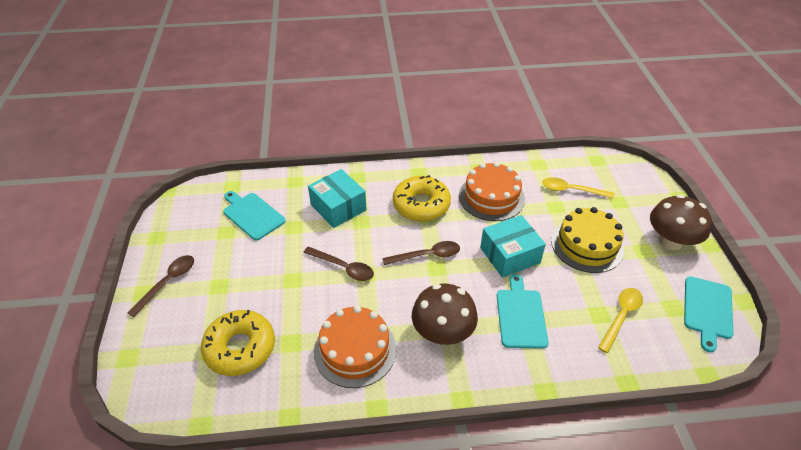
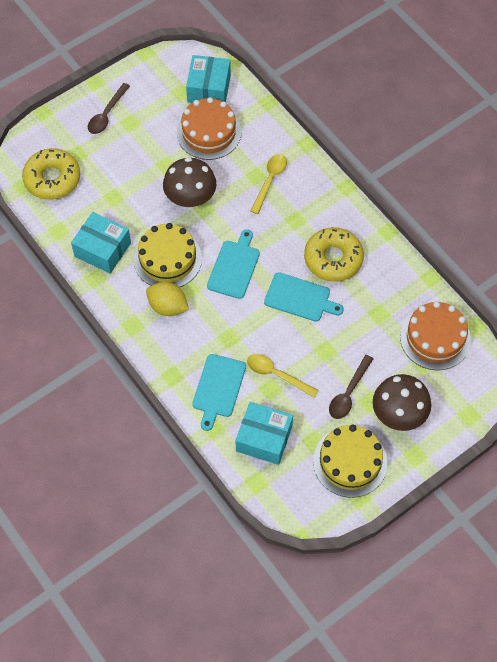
brown spoon: 3 -> 2
turquoise box: 2 -> 3
yellow cake: 1 -> 2
yellow lemon: 0 -> 1

